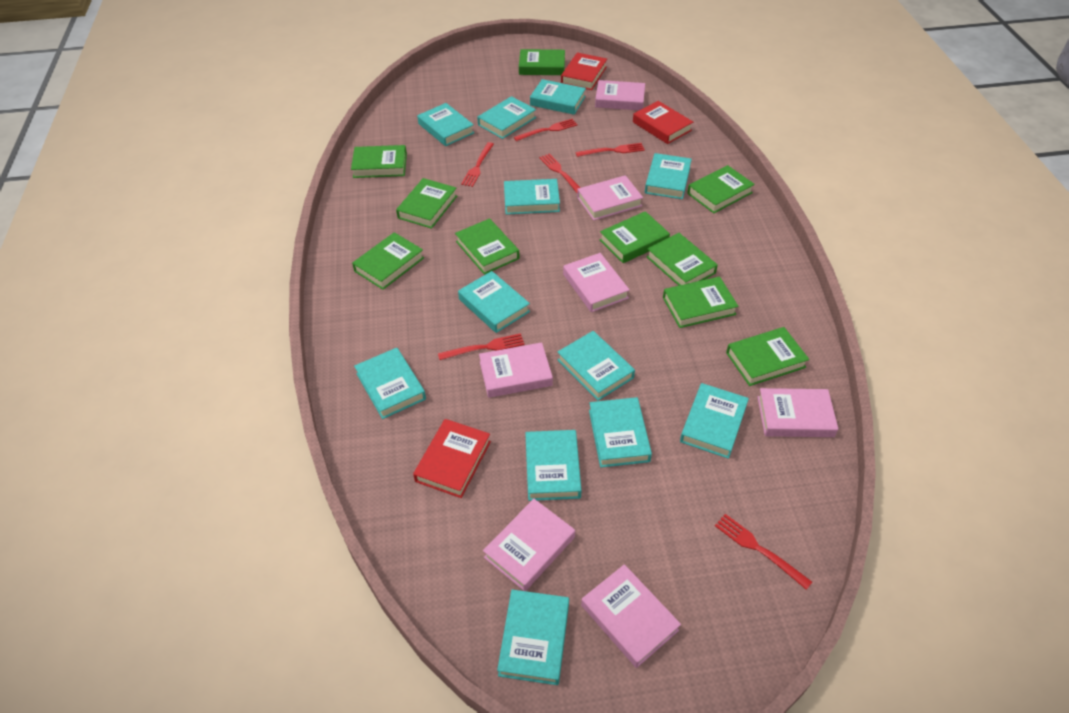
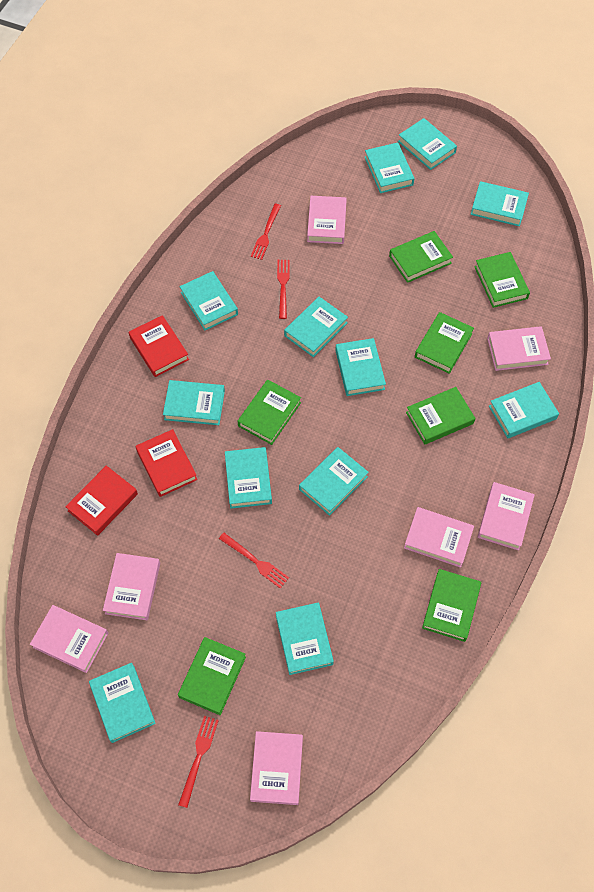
green book: 10 -> 7
red fork: 6 -> 4

